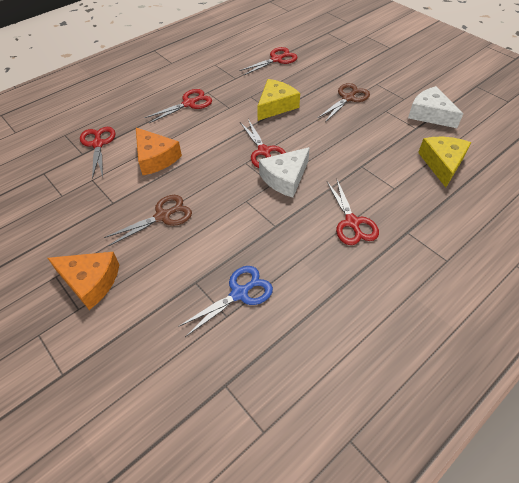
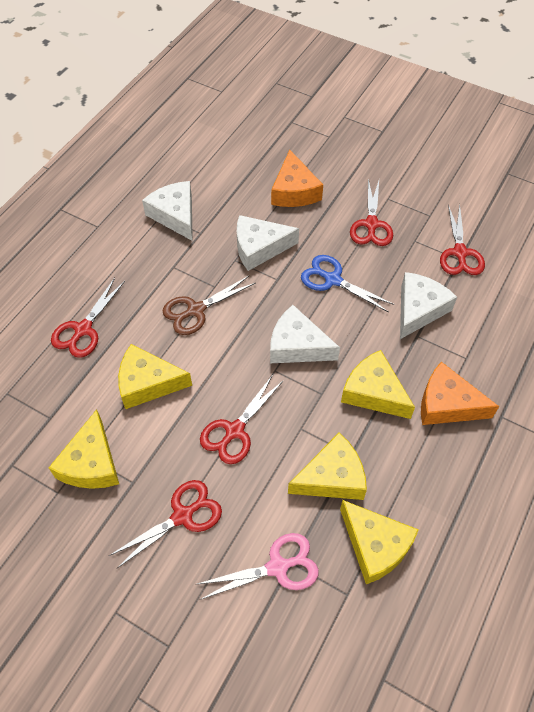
brown scissors: 2 -> 1
pink scissors: 0 -> 1
white cheese: 2 -> 4
yellow cheese: 2 -> 5

